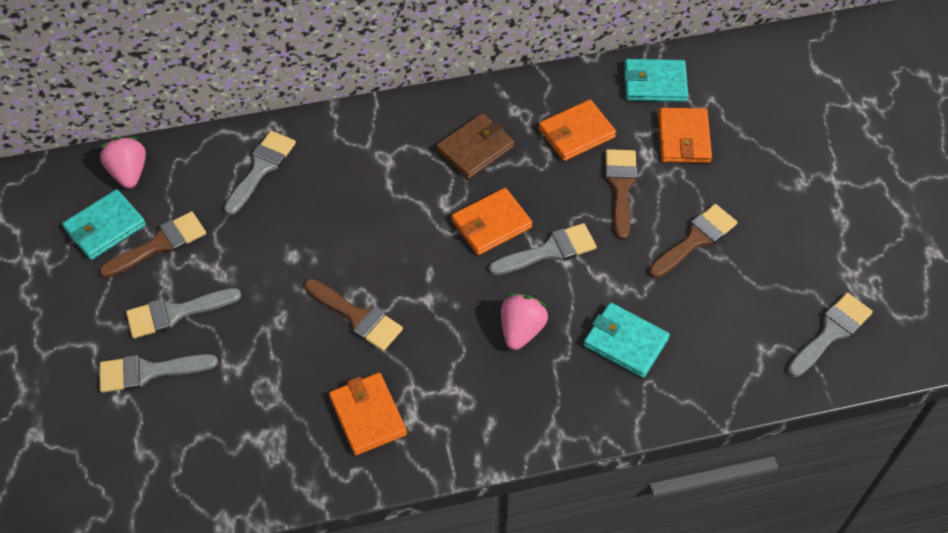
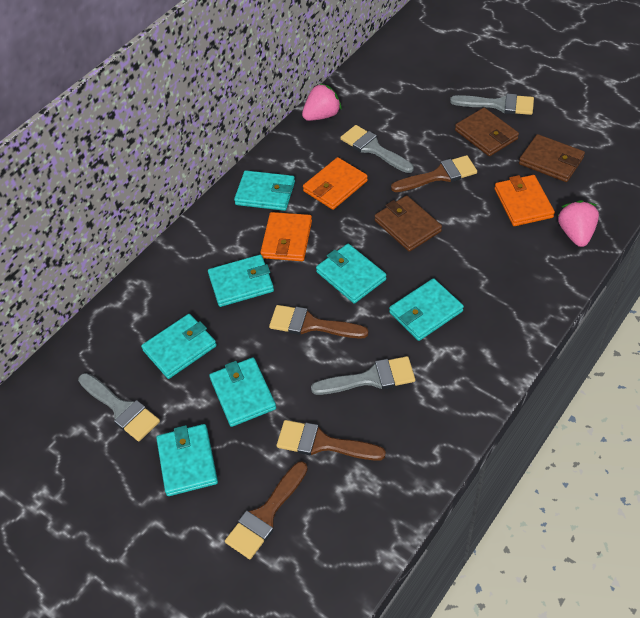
brown wallet: 1 -> 3
grey brush: 5 -> 4
orange wallet: 4 -> 3
turquoise wallet: 3 -> 7

